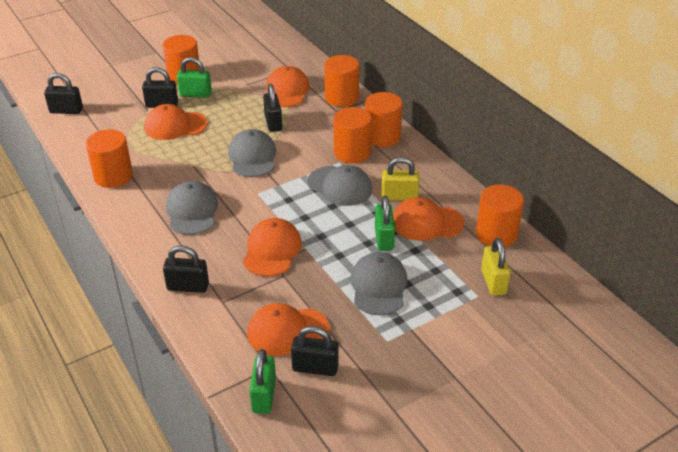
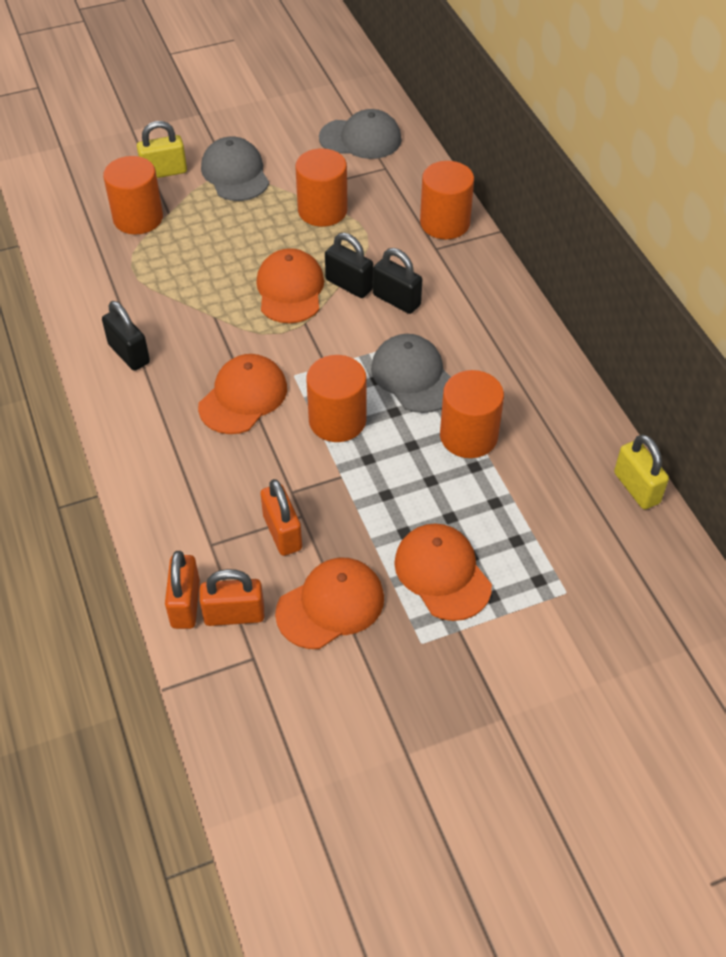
black padlock: 5 -> 3
green padlock: 3 -> 0
grey cap: 4 -> 3
orange cap: 5 -> 4
orange cylinder: 6 -> 5
orange padlock: 0 -> 3

